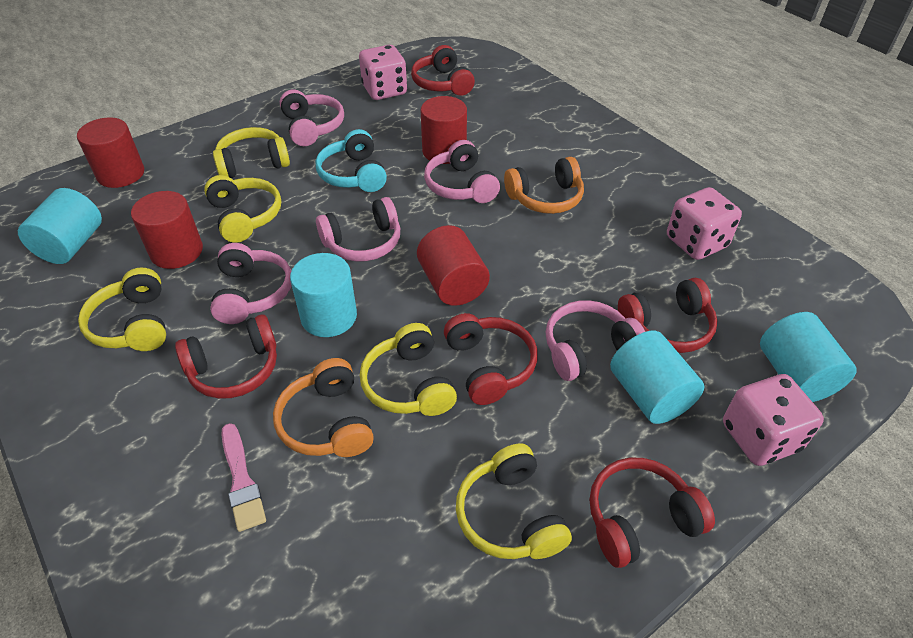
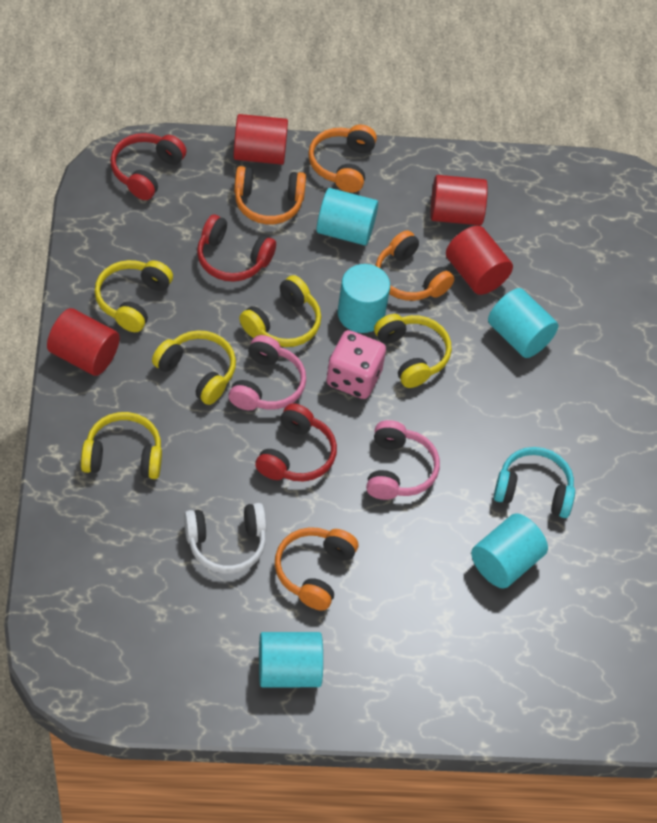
orange headphones: 2 -> 4
pink brush: 1 -> 0
pink dice: 3 -> 1
pink headphones: 5 -> 2
red headphones: 5 -> 3
turquoise cylinder: 4 -> 5
white headphones: 0 -> 1

